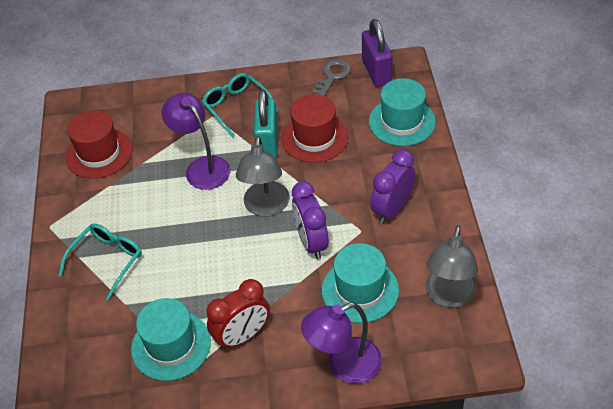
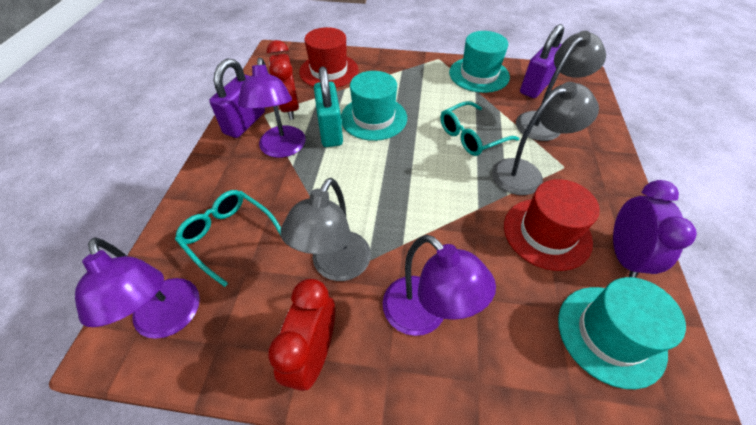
grey key: 1 -> 0
grey lamp: 2 -> 3
purple clock: 2 -> 1
purple lamp: 2 -> 3
purple padlock: 1 -> 2
red clock: 1 -> 2

